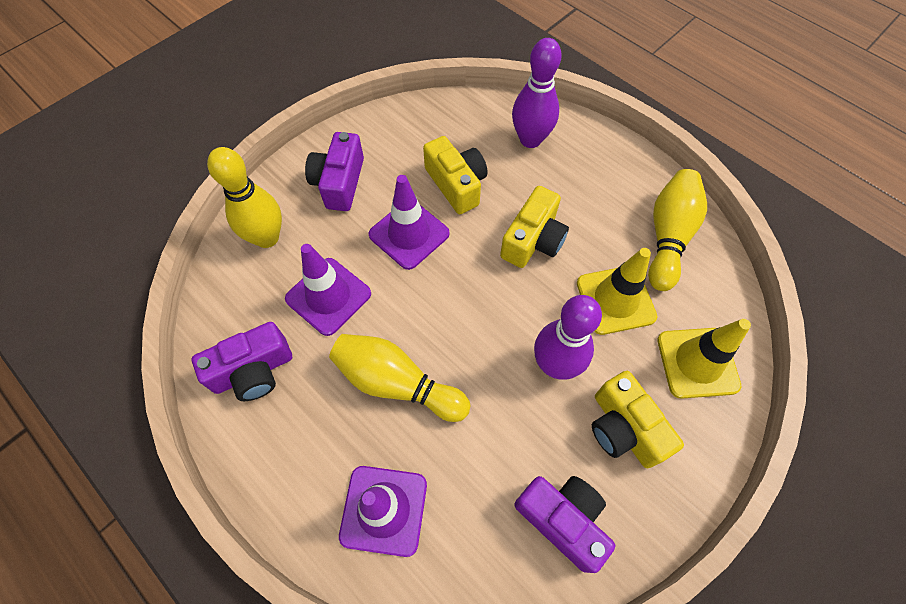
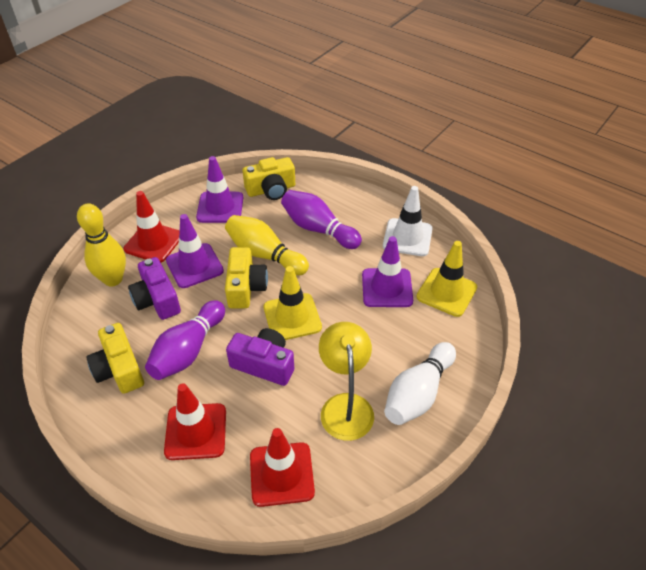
purple camera: 3 -> 2
red traffic cone: 0 -> 3
white bowling pin: 0 -> 1
white traffic cone: 0 -> 1
yellow bowling pin: 3 -> 2
yellow lamp: 0 -> 1

